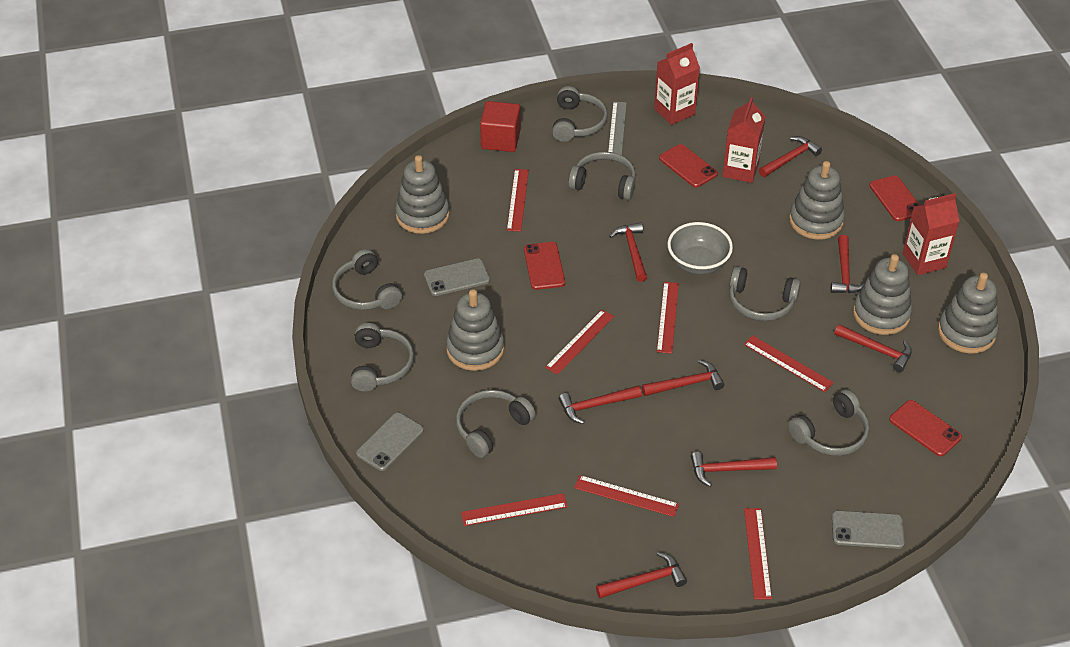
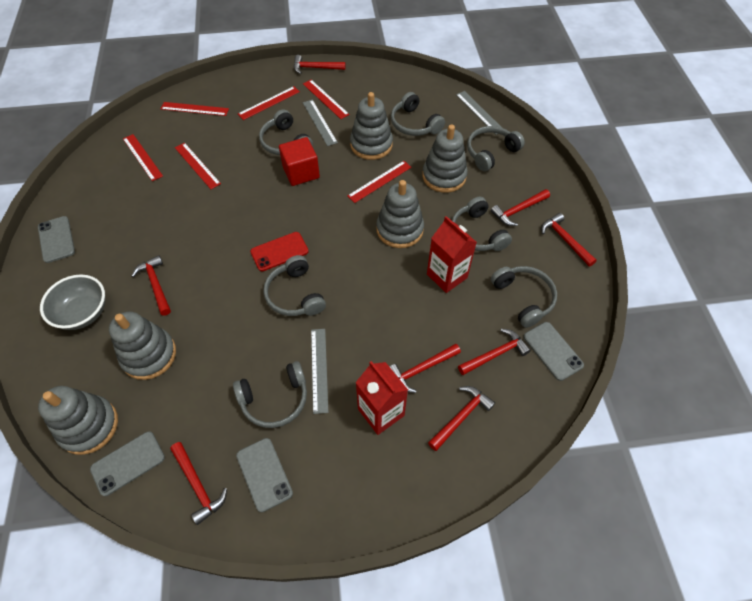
grey phone: 3 -> 4
grey ruler: 1 -> 3
red carton: 3 -> 2
red phone: 4 -> 1
red ruler: 7 -> 6

